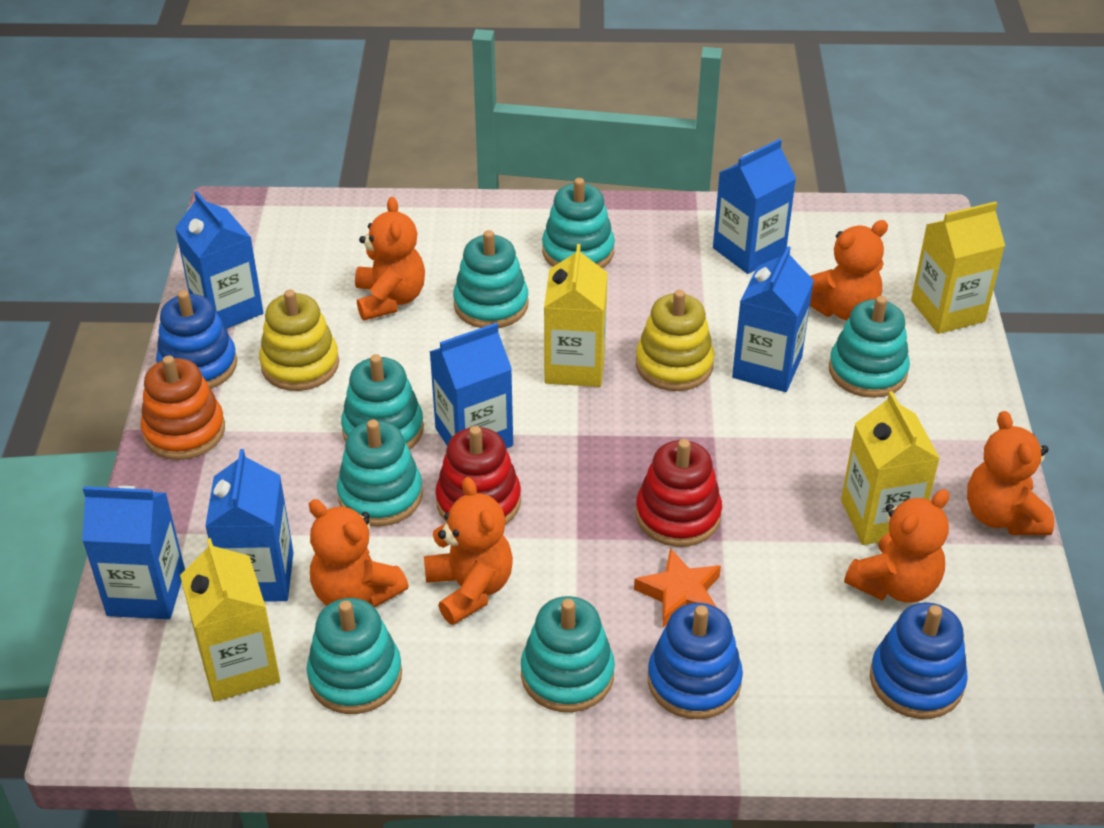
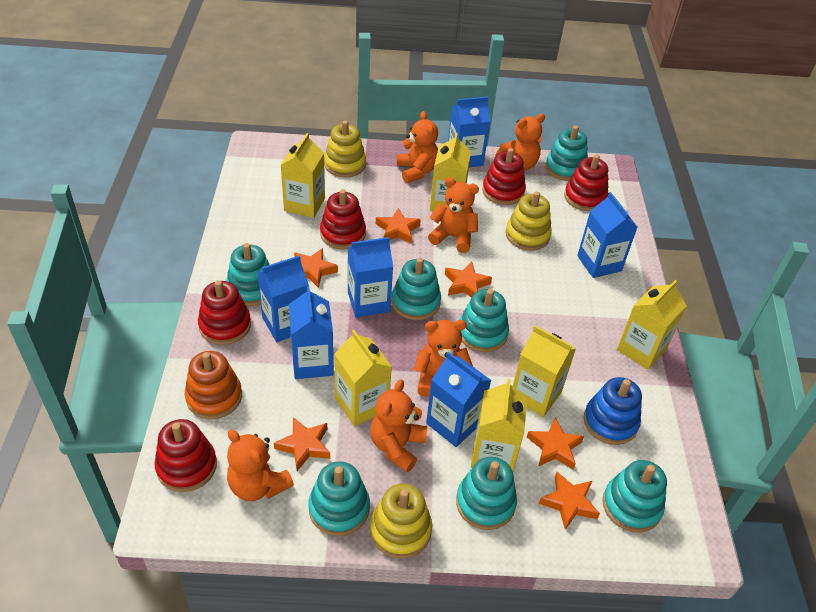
blue stacking toy: 3 -> 1
orange star: 1 -> 6
red stacking toy: 2 -> 5
yellow carton: 4 -> 6
yellow stacking toy: 2 -> 3

